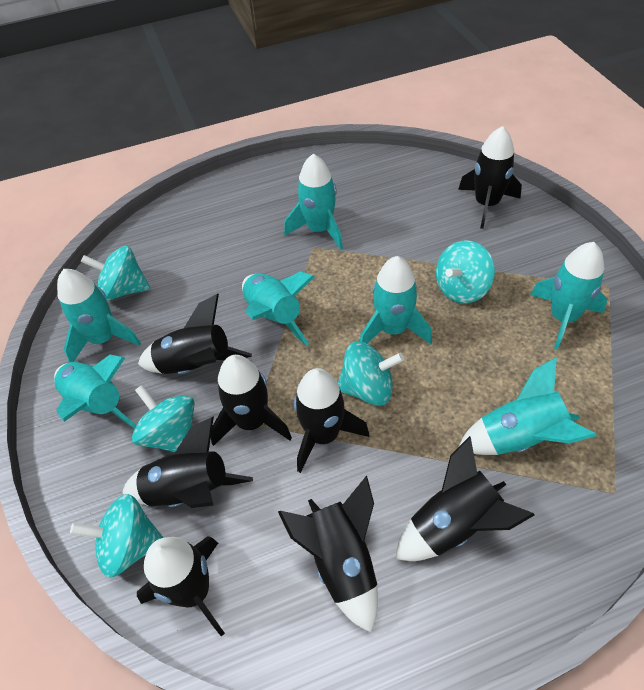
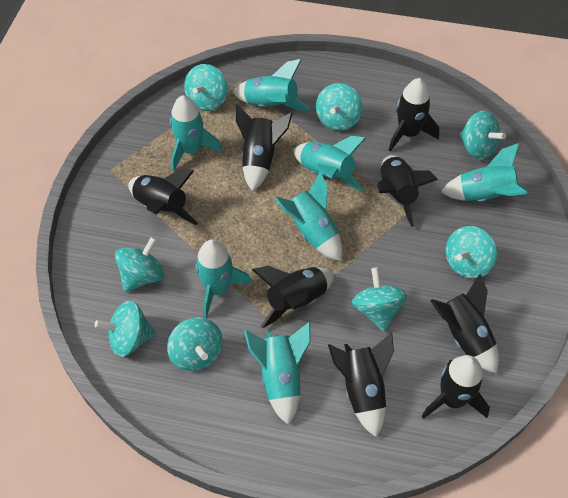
turquoise spinning top: 5 -> 8

